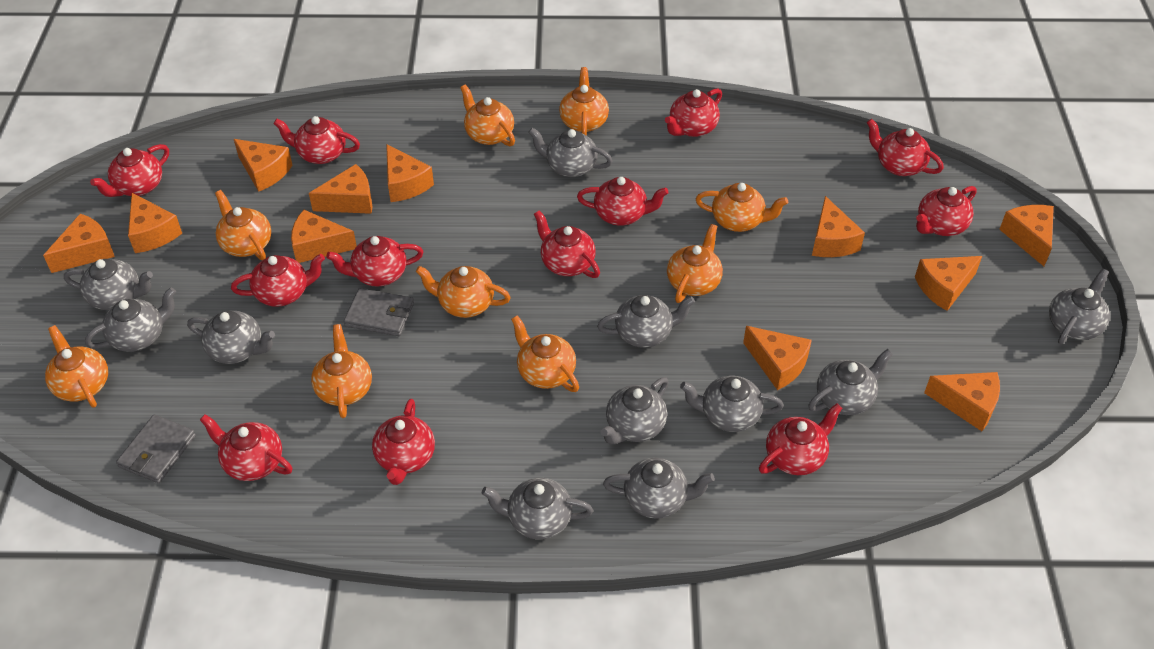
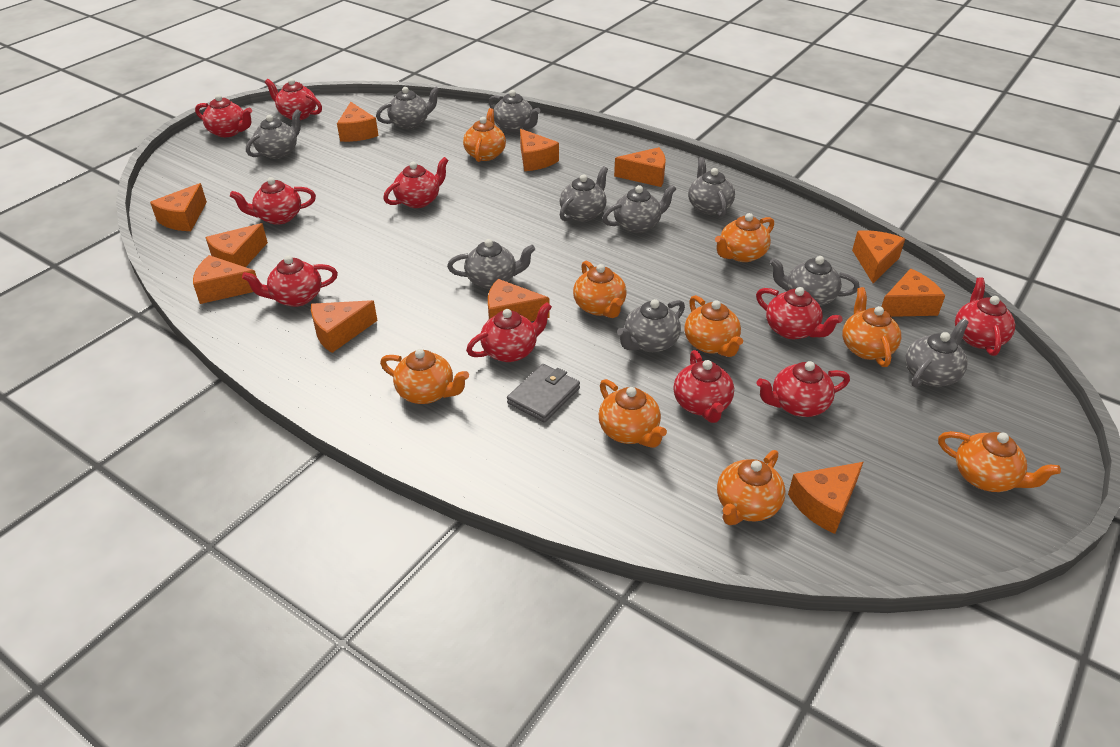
grey teapot: 11 -> 10
grey wallet: 2 -> 1
red teapot: 12 -> 10

